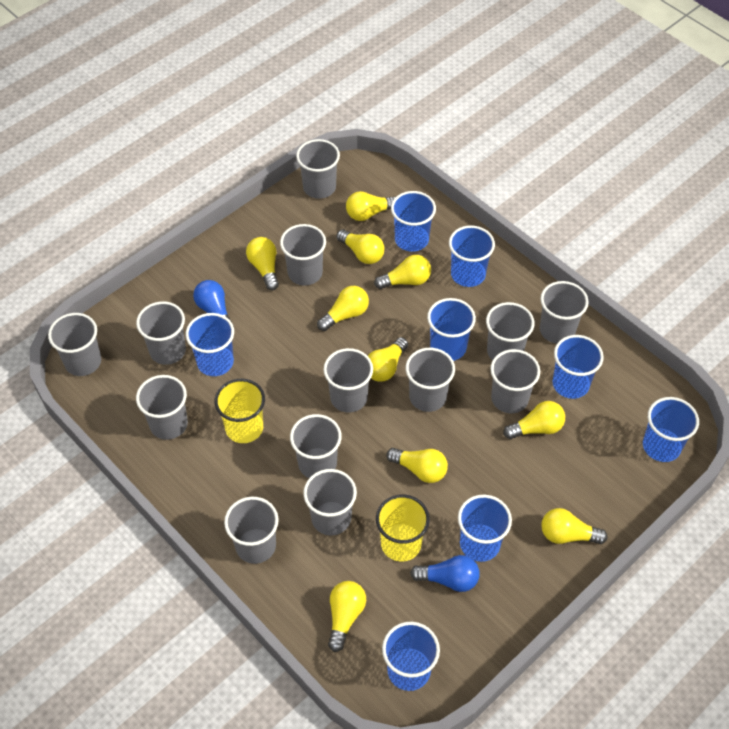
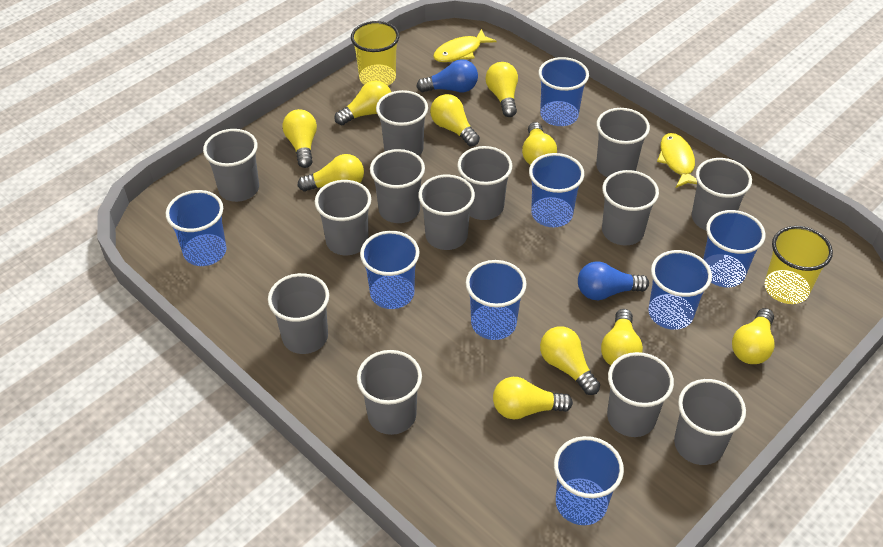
yellow fish: 0 -> 2

